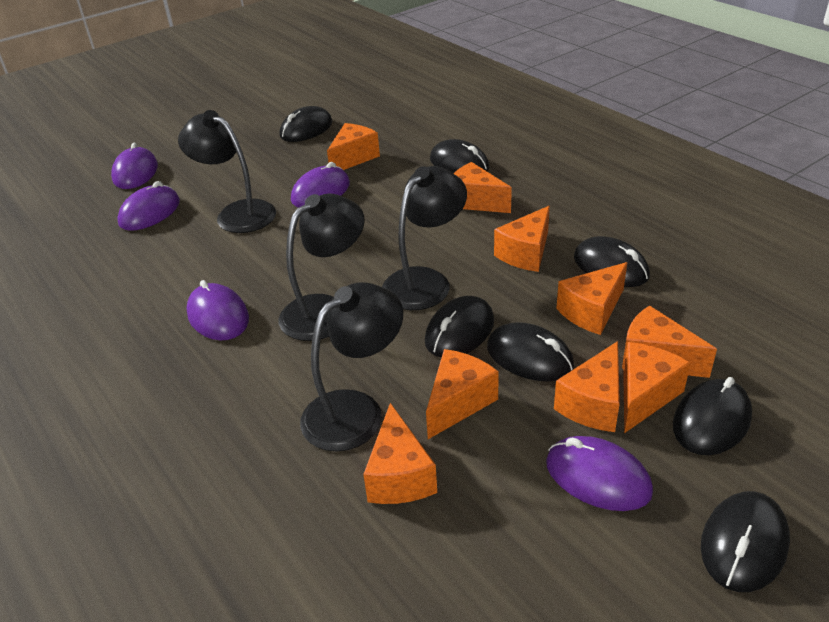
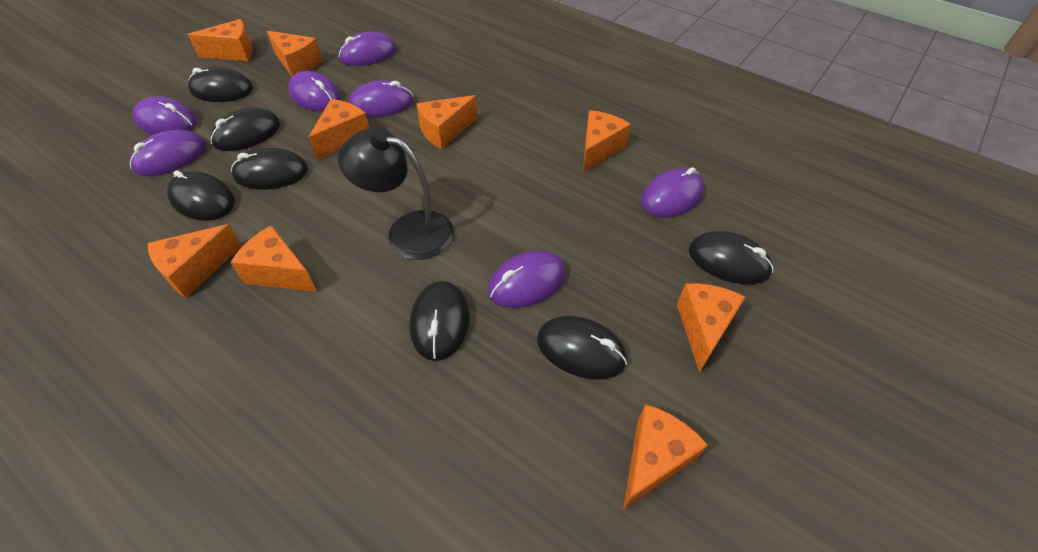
black lamp: 4 -> 1
purple mouse: 5 -> 7

